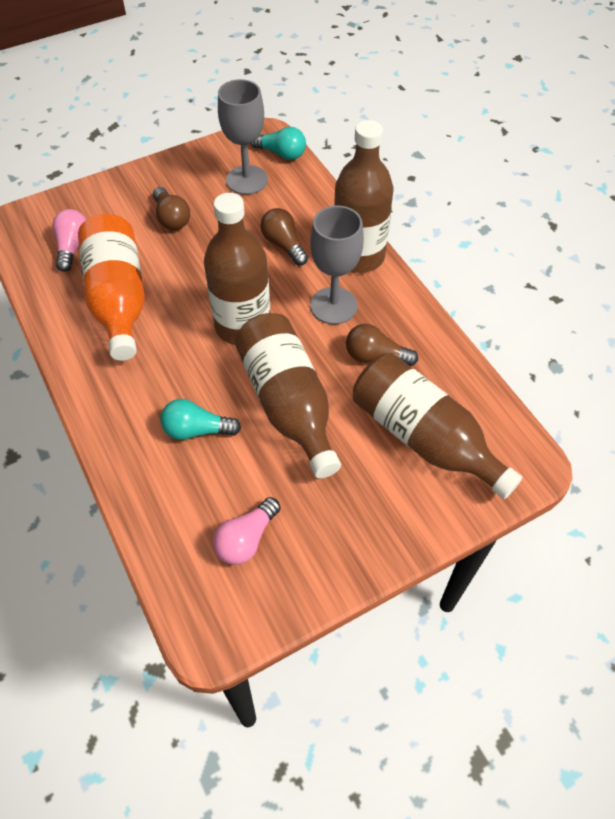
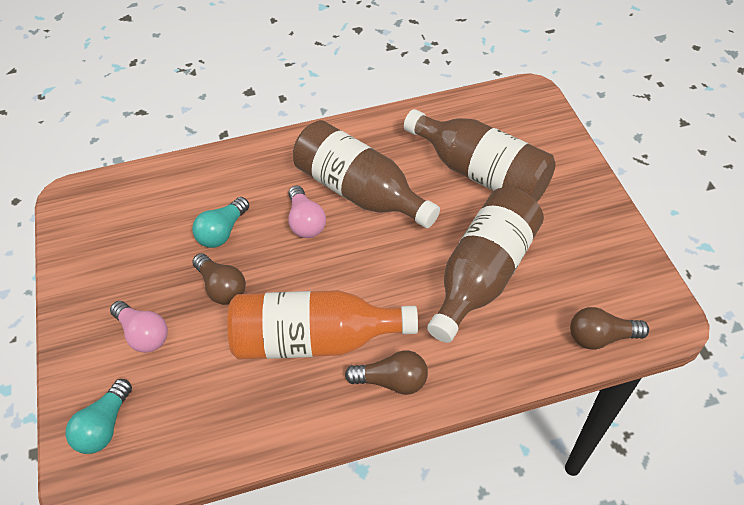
brown bottle: 4 -> 3
grey goblet: 2 -> 0

